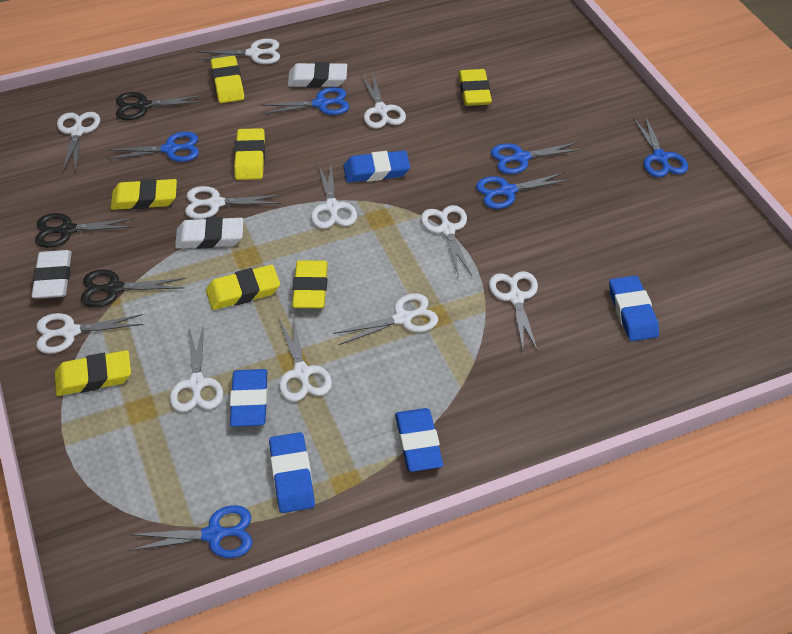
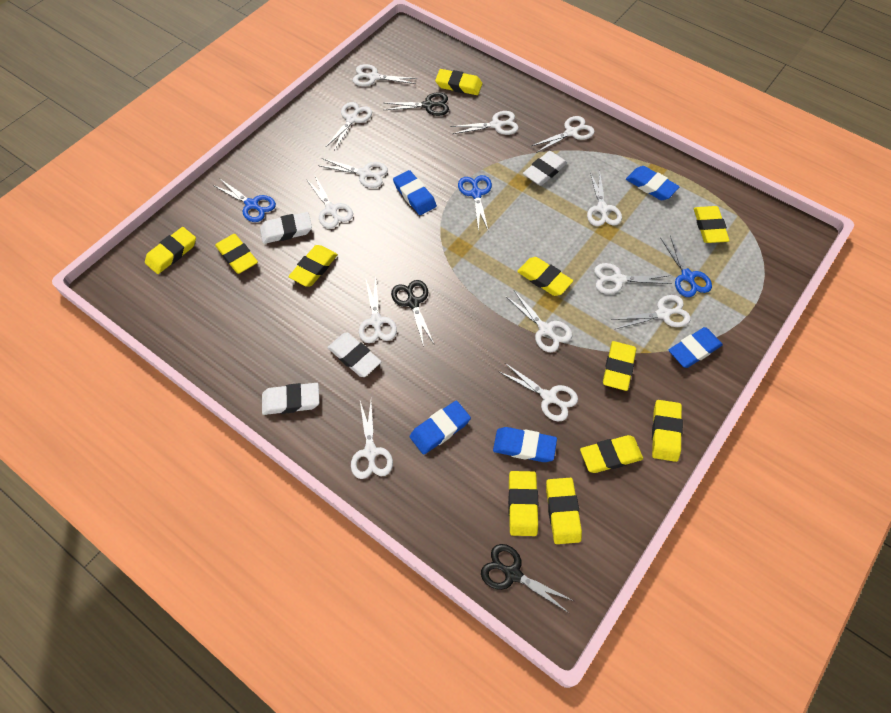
blue scissors: 6 -> 3
white eraser: 3 -> 4
white scissors: 11 -> 13
yellow eraser: 7 -> 11

